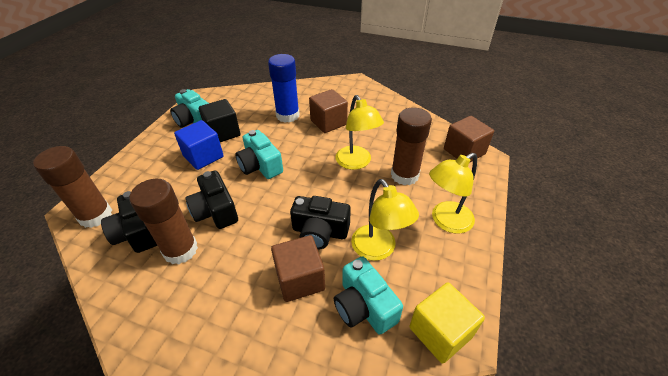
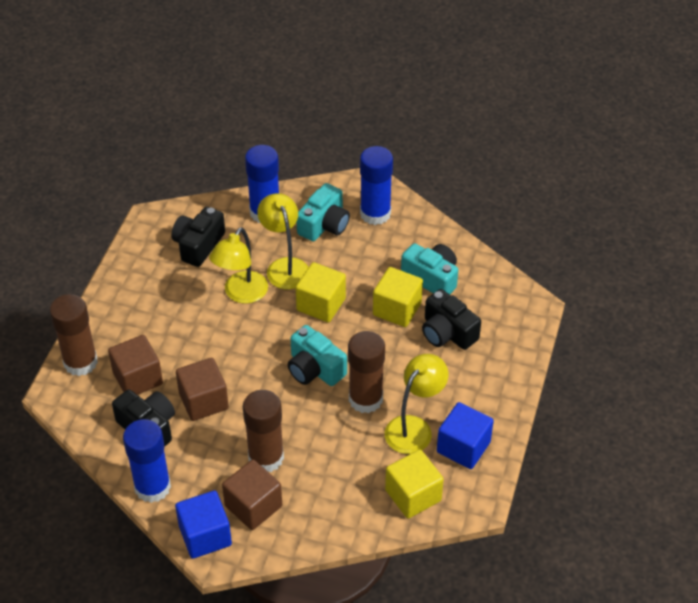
black cube: 1 -> 0
blue cube: 1 -> 2
blue glue stick: 1 -> 3
yellow cube: 1 -> 3

